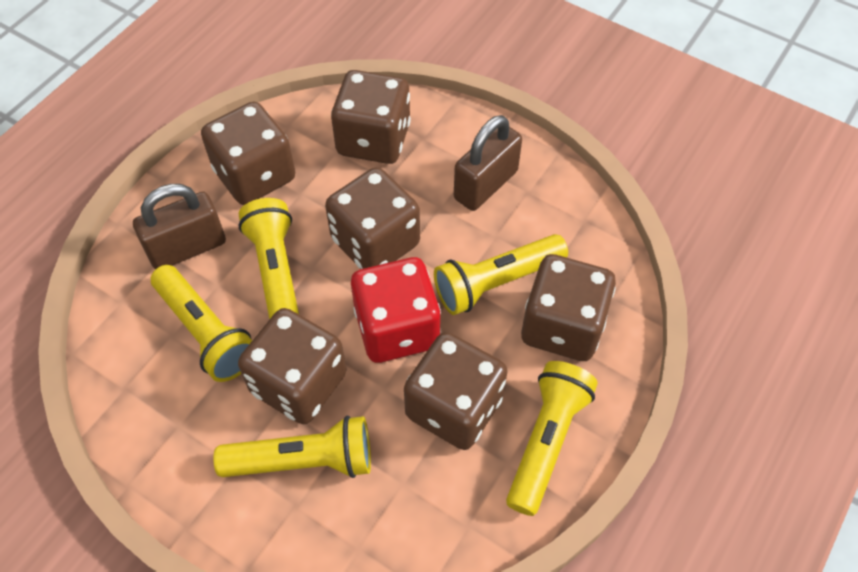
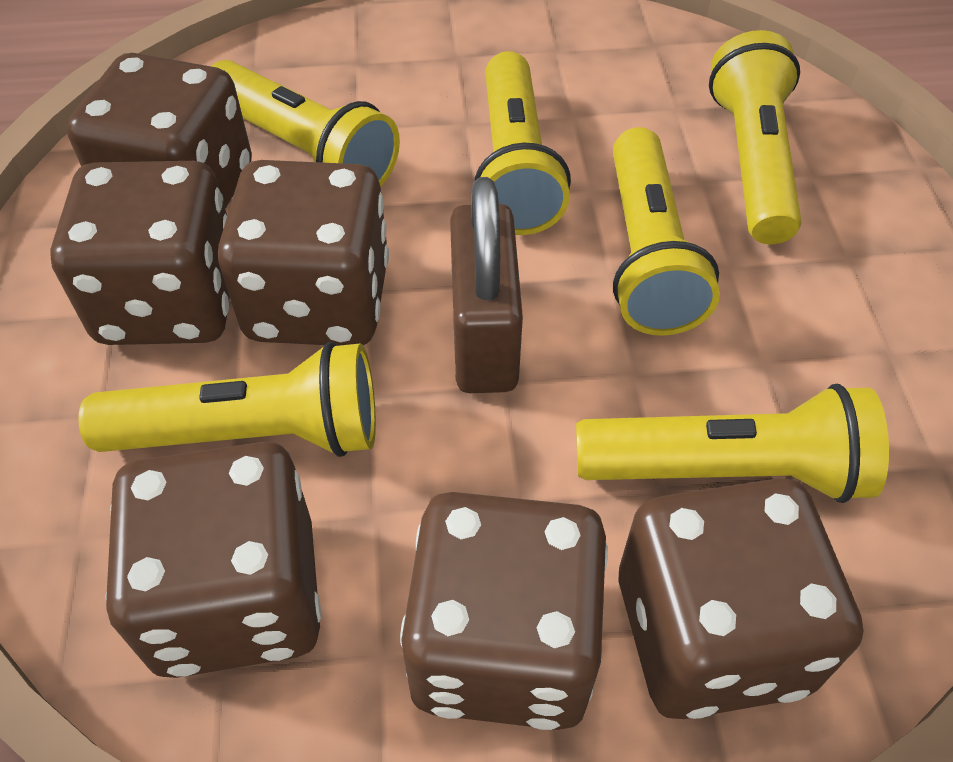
brown padlock: 2 -> 1
red dice: 1 -> 0
yellow flashlight: 5 -> 6

